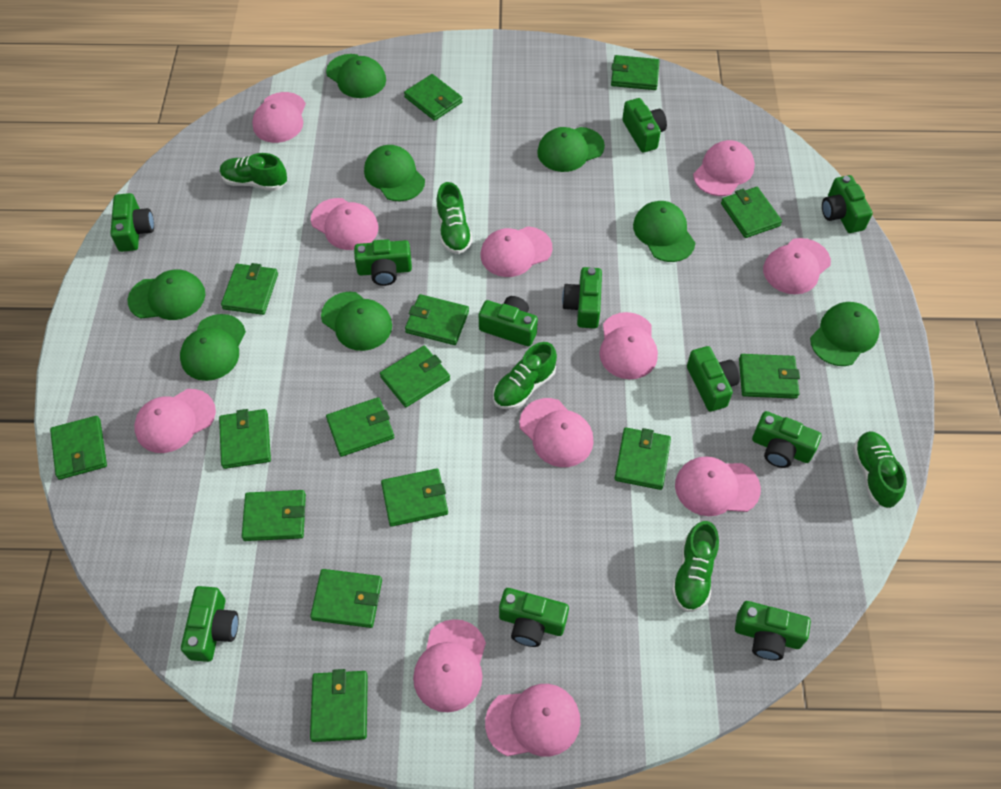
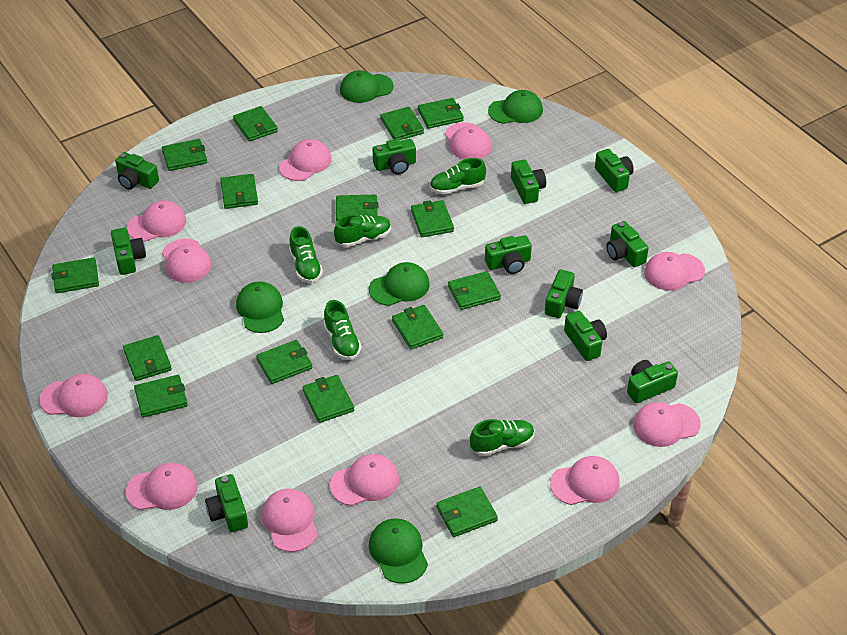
green cap: 8 -> 5

